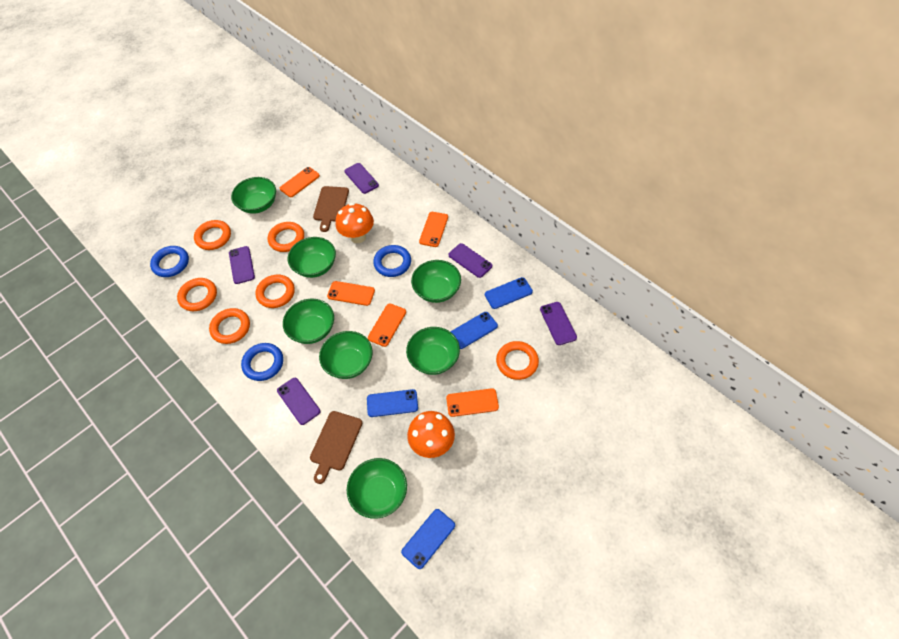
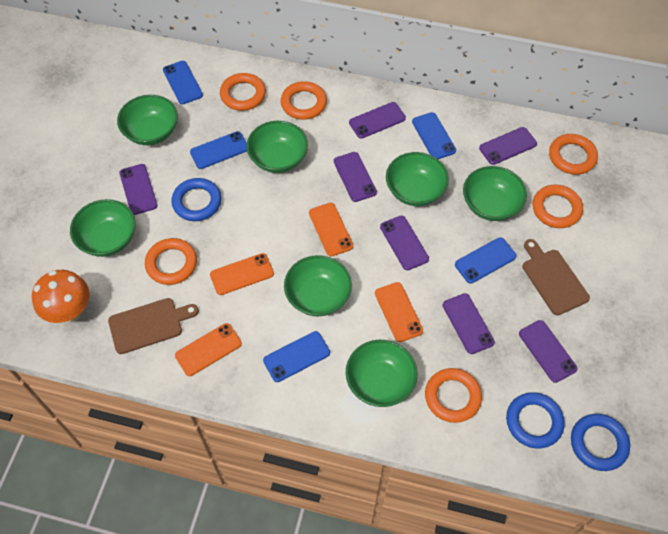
blue phone: 4 -> 5
orange mushroom: 2 -> 1
orange phone: 5 -> 4
purple phone: 5 -> 7

